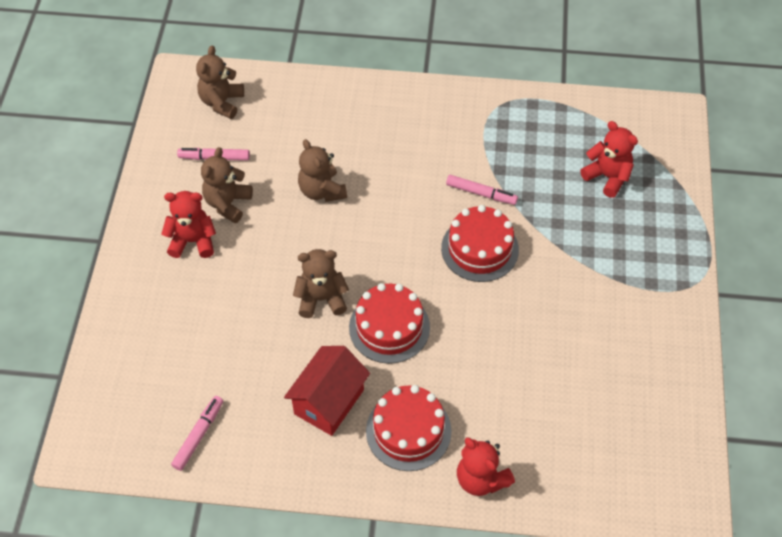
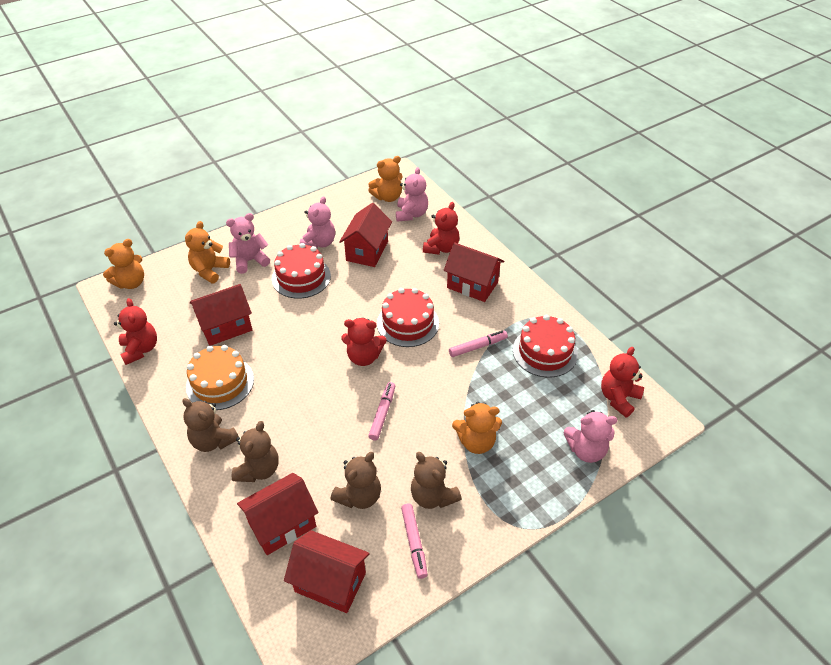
orange cake: 0 -> 1
orange teddy bear: 0 -> 4
pink teddy bear: 0 -> 4
red house: 1 -> 5
red teddy bear: 3 -> 4

